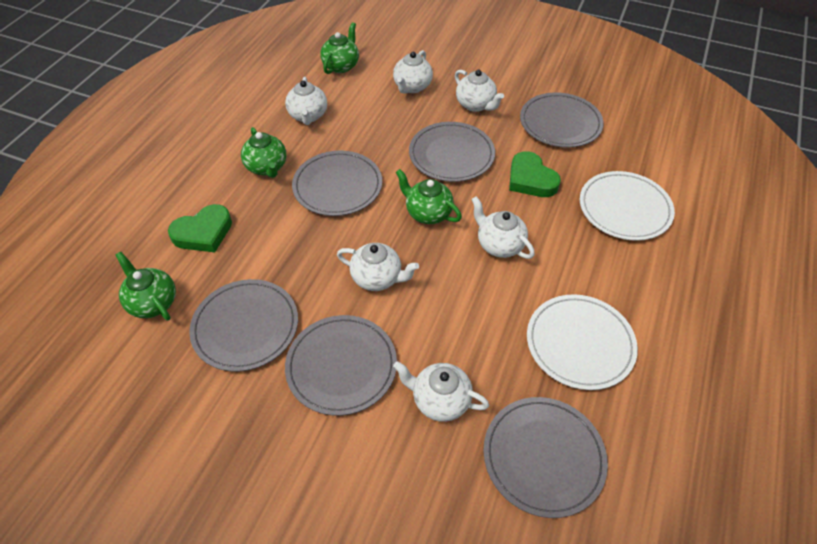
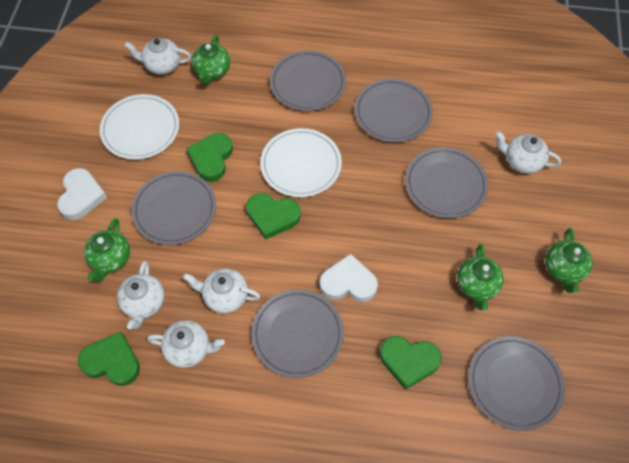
green heart: 2 -> 4
white heart: 0 -> 2
white teapot: 6 -> 5

